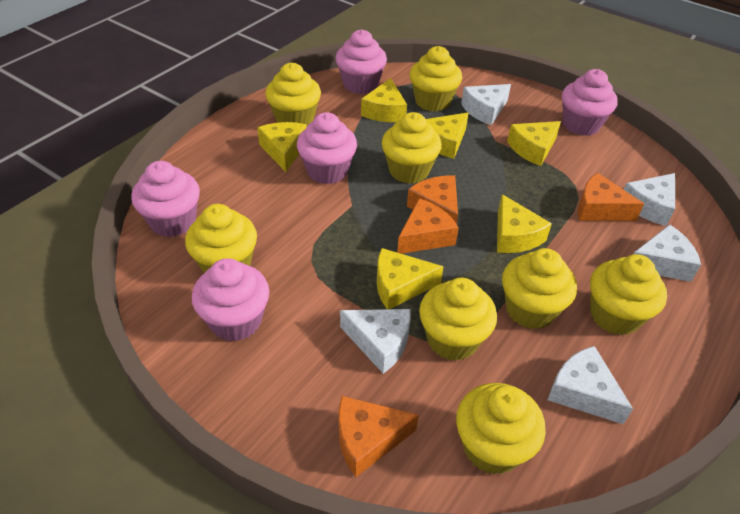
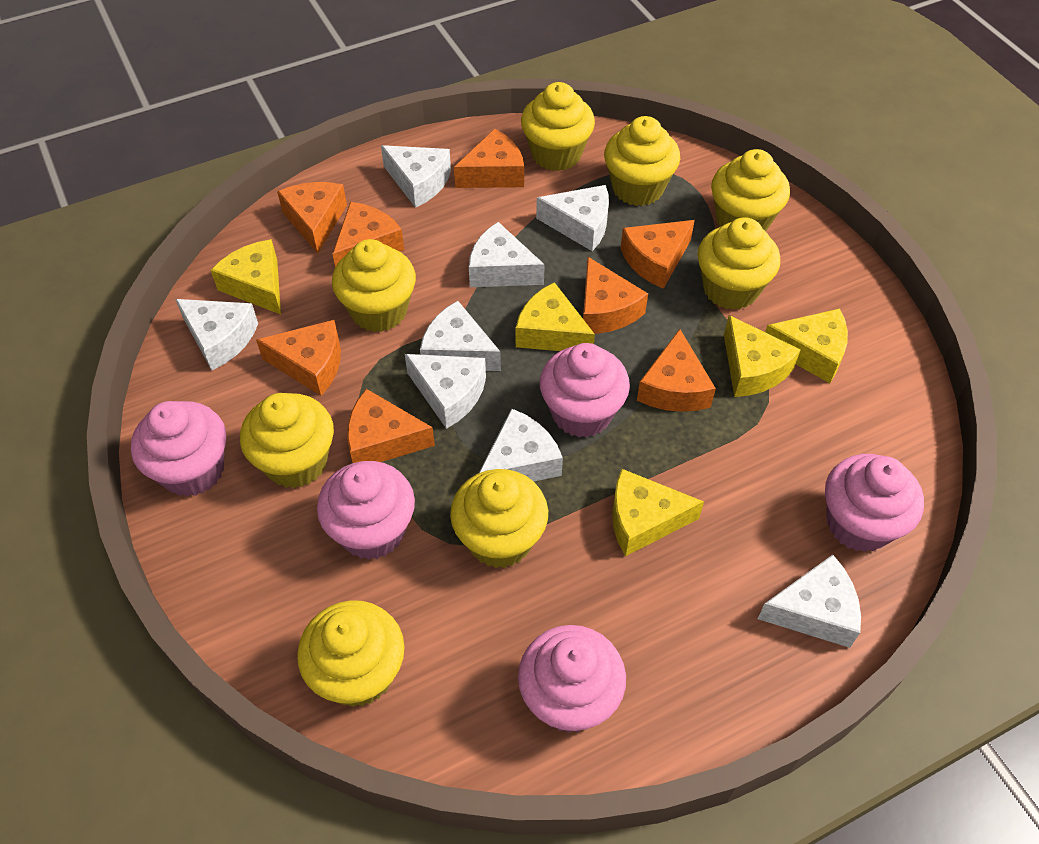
orange cheese: 4 -> 8
white cheese: 5 -> 8
yellow cheese: 6 -> 5

